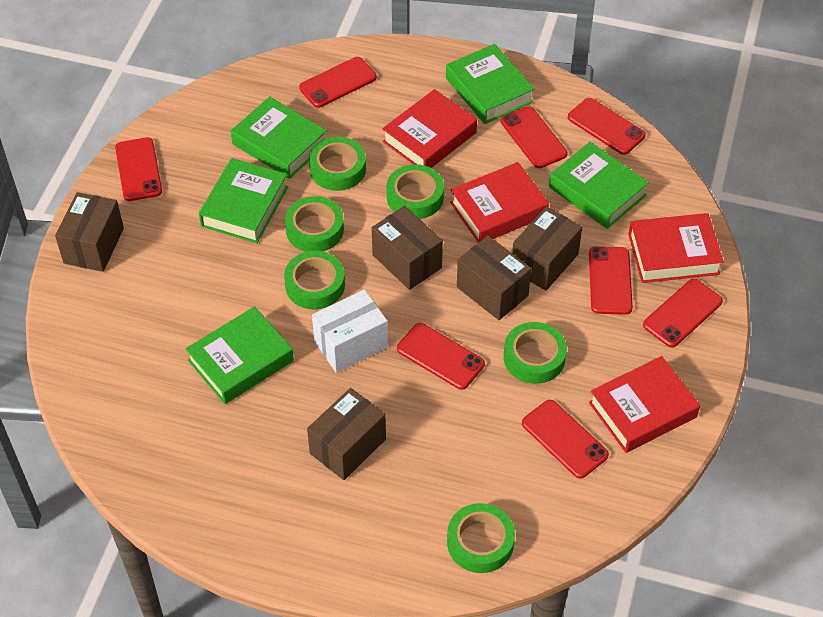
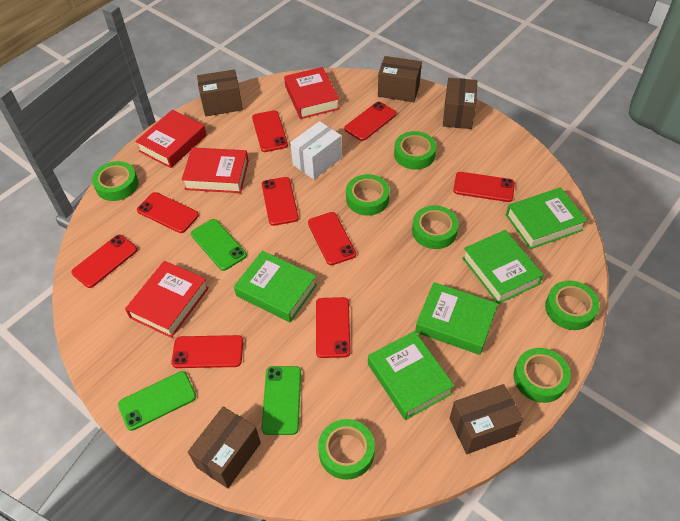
green phone: 0 -> 3
green tape: 6 -> 7
red phone: 8 -> 9

